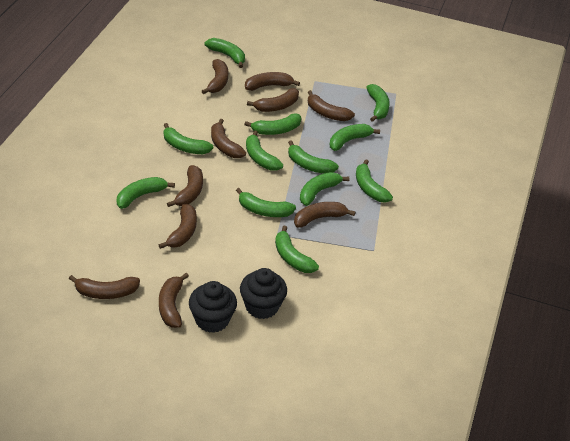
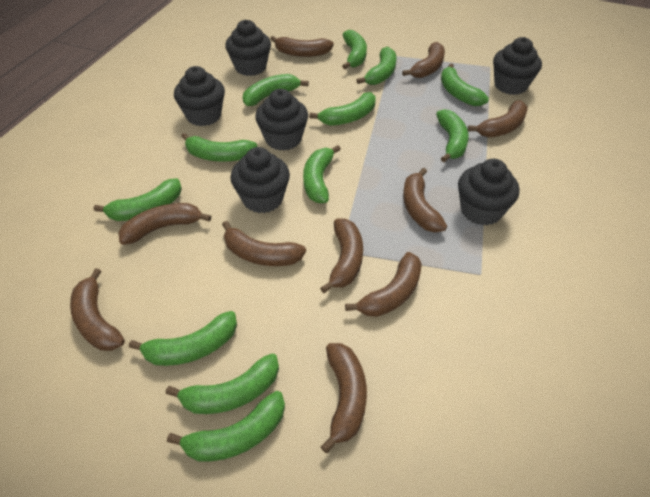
black cupcake: 2 -> 6

